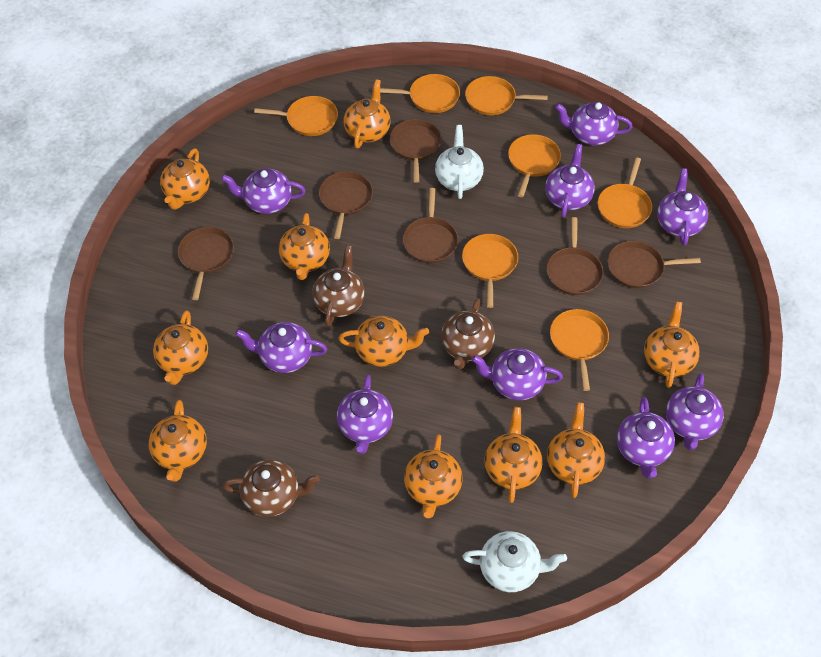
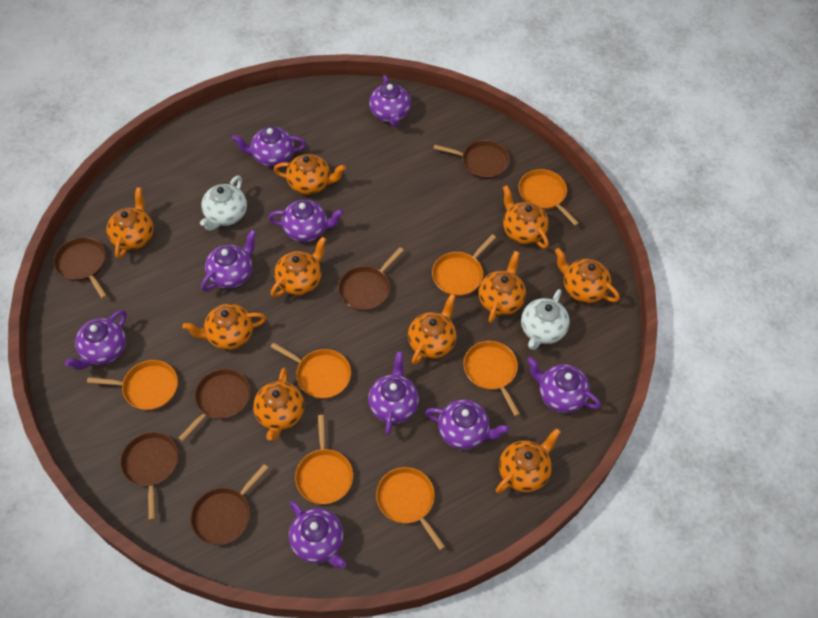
brown teapot: 3 -> 0

